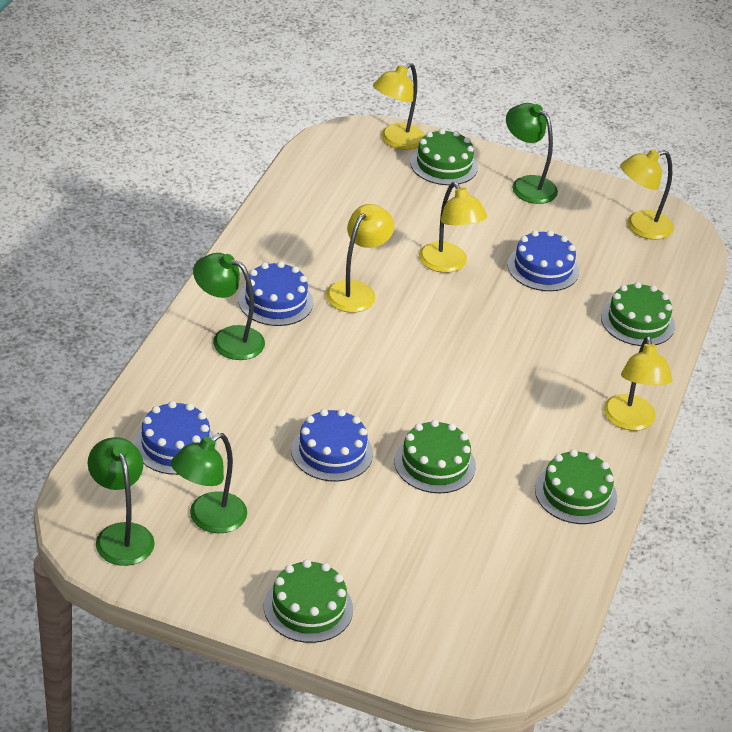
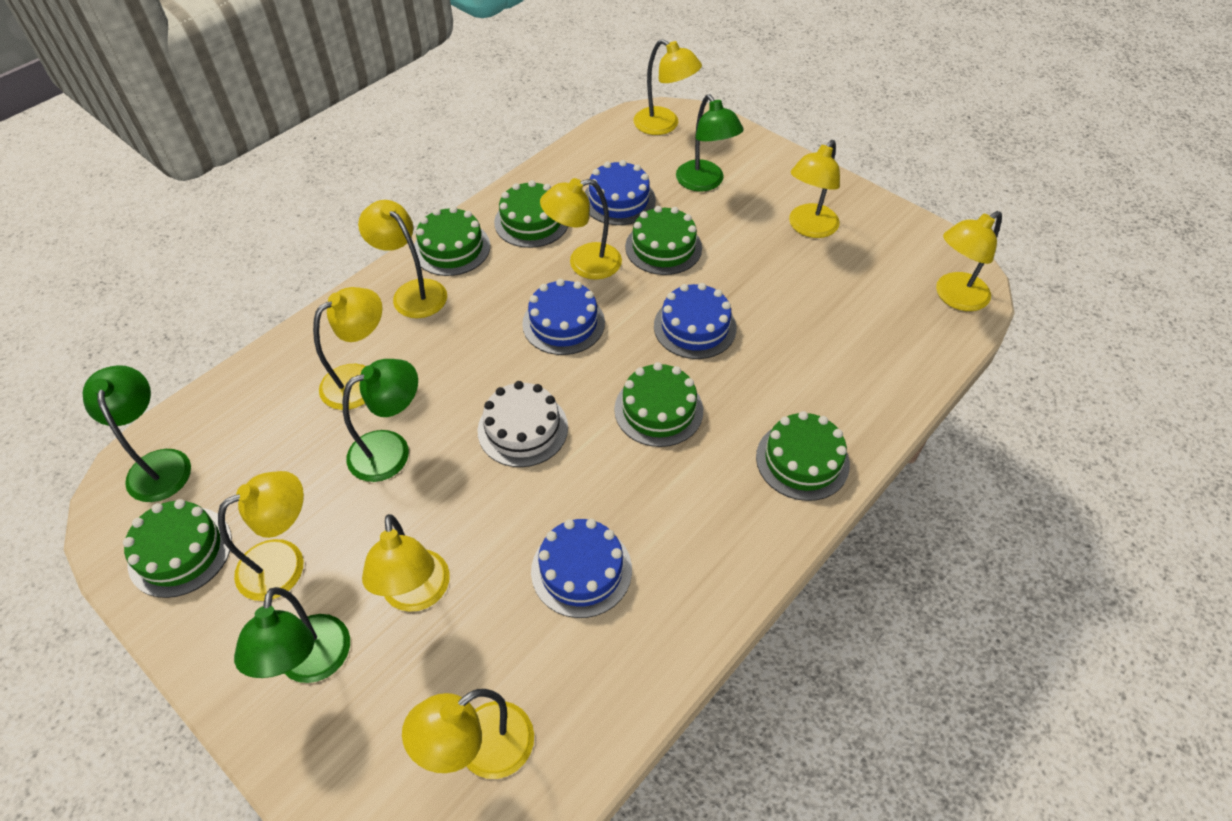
green cake: 5 -> 6
white cake: 0 -> 1
yellow lamp: 5 -> 9

